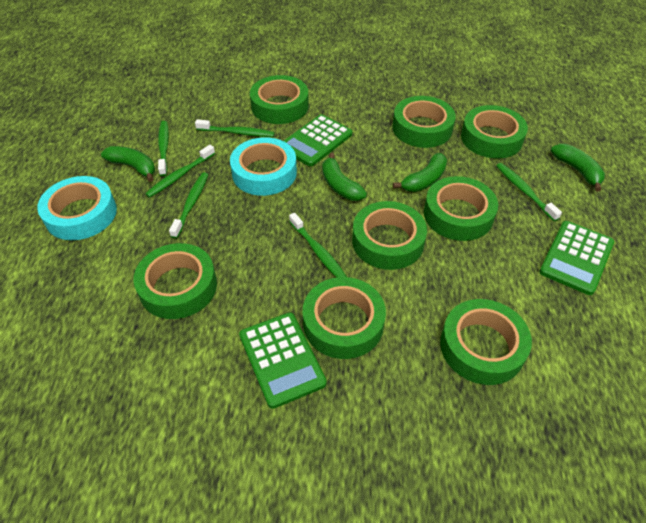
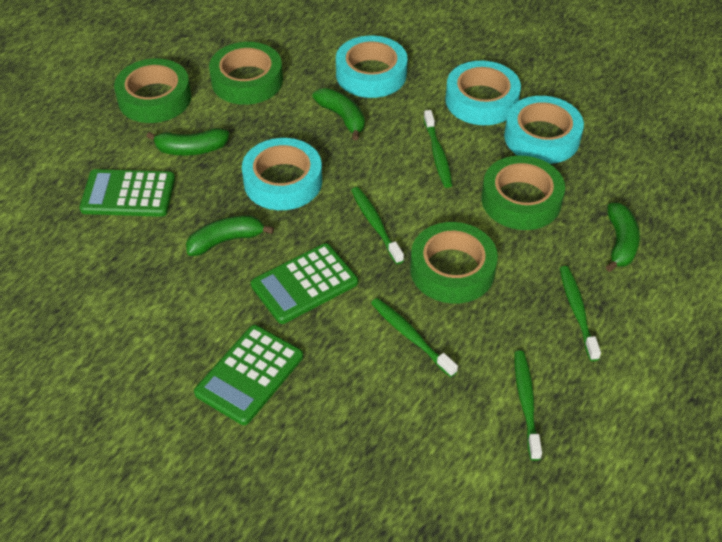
green tape: 8 -> 4
green toothbrush: 6 -> 5
turquoise tape: 2 -> 4

